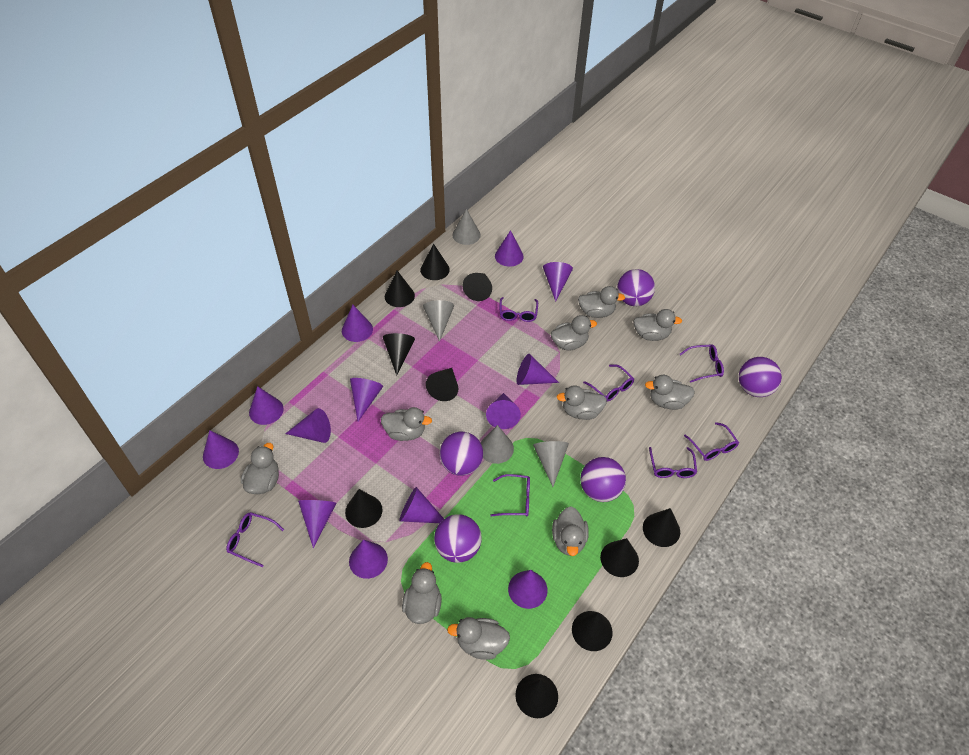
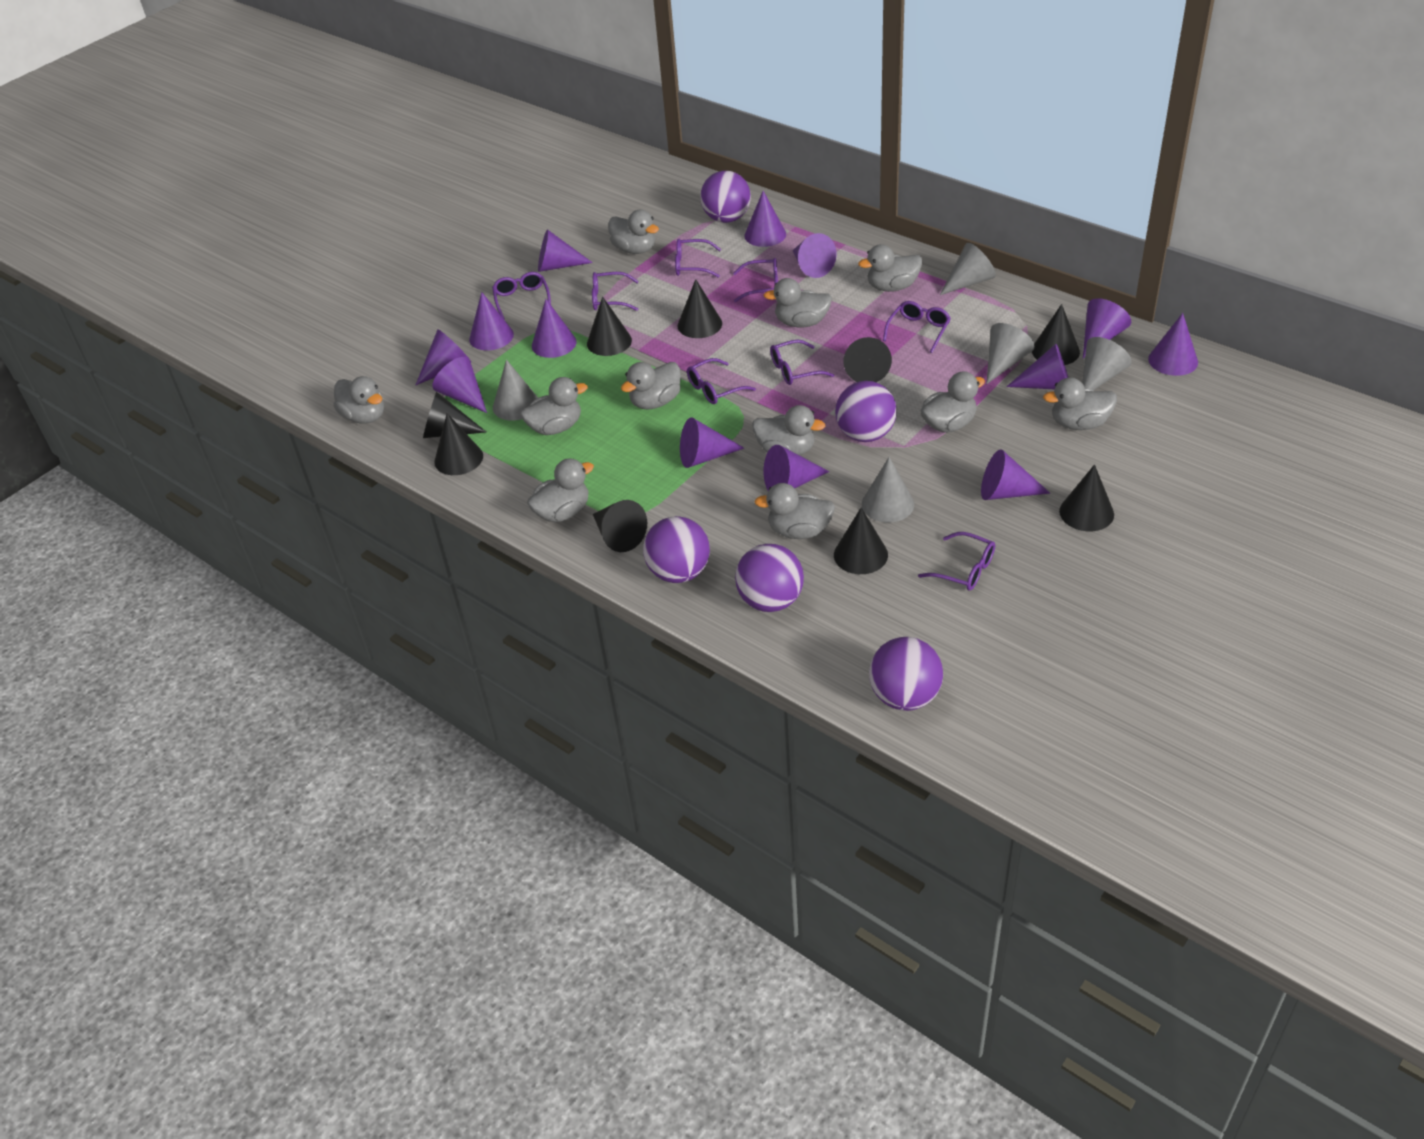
black cone: 10 -> 9
grey cone: 4 -> 5
grey duck: 10 -> 11
purple glasses: 7 -> 8

